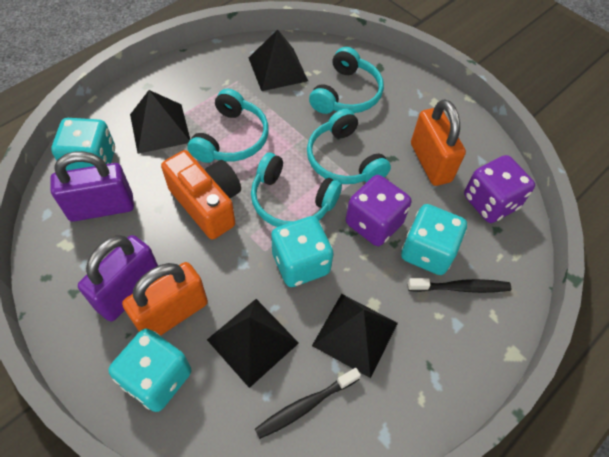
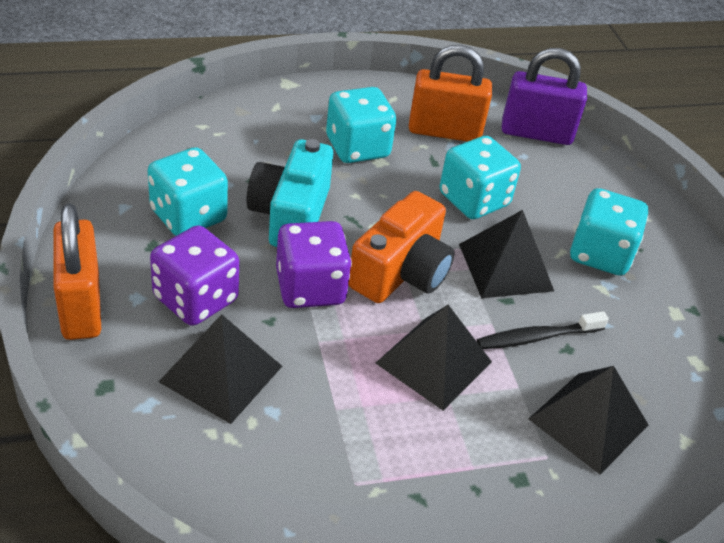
black toothbrush: 2 -> 1
purple padlock: 2 -> 1
turquoise camera: 0 -> 1
turquoise headphones: 4 -> 0

